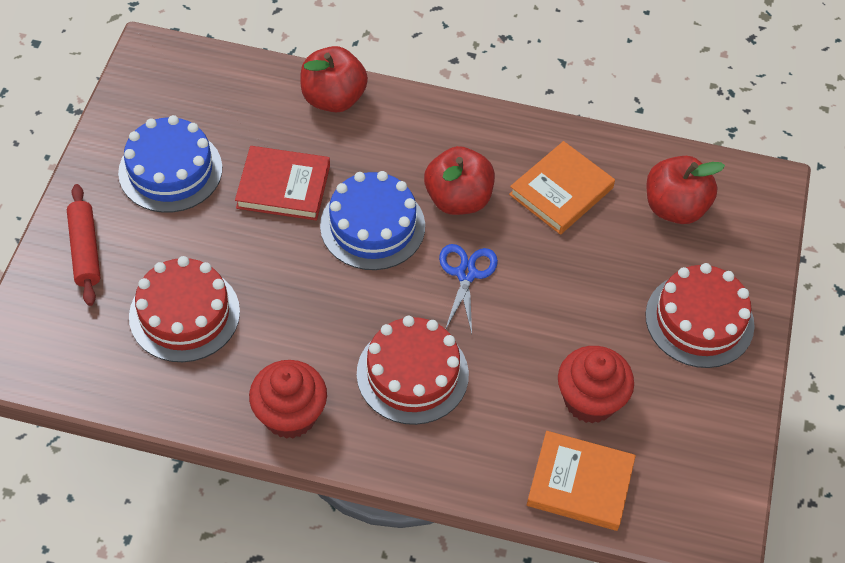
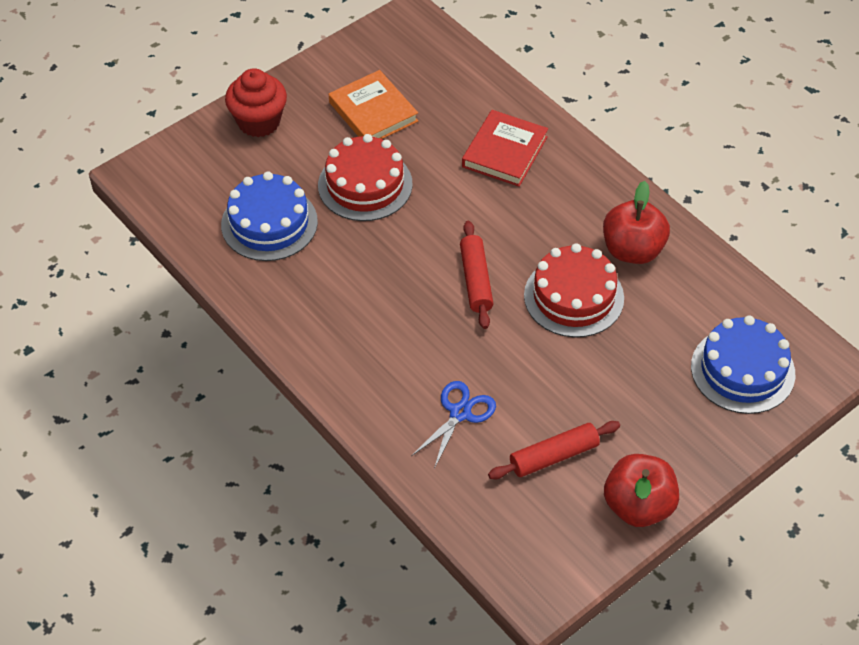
orange book: 2 -> 1
red apple: 3 -> 2
red cake: 3 -> 2
red cupcake: 2 -> 1
red rolling pin: 1 -> 2

